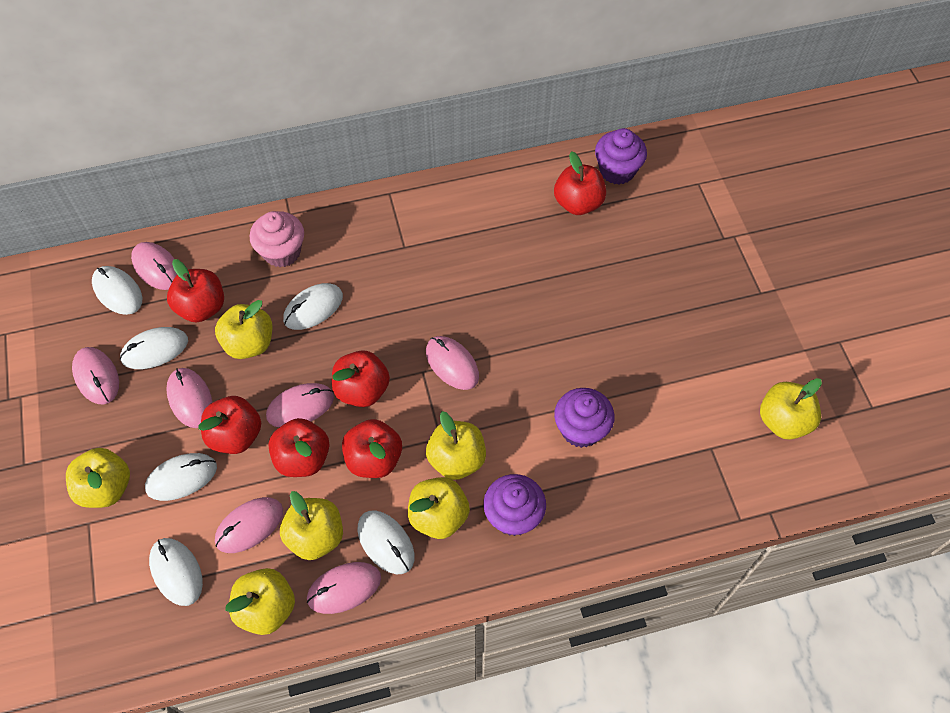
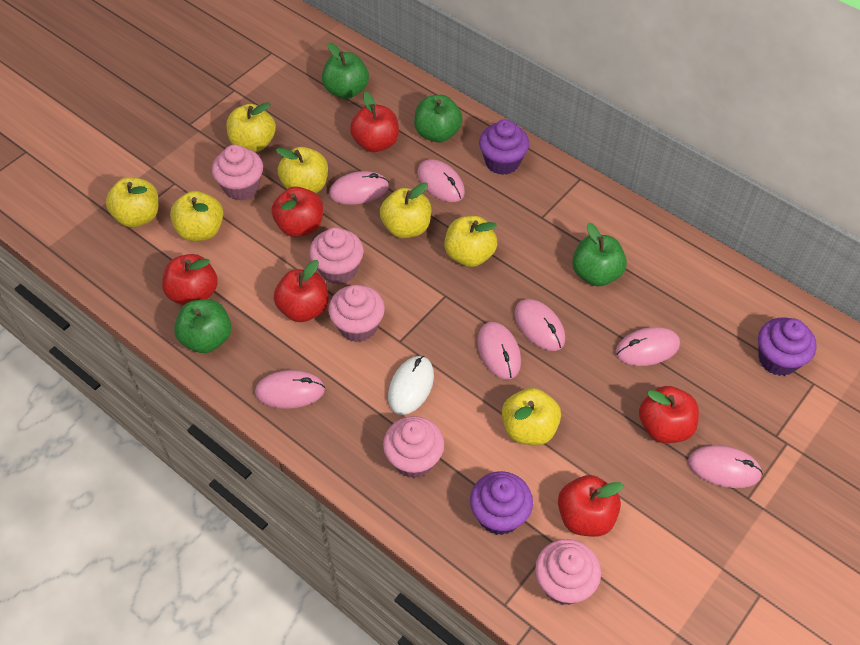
green apple: 0 -> 4
pink cupcake: 1 -> 5
white mouse: 6 -> 1

